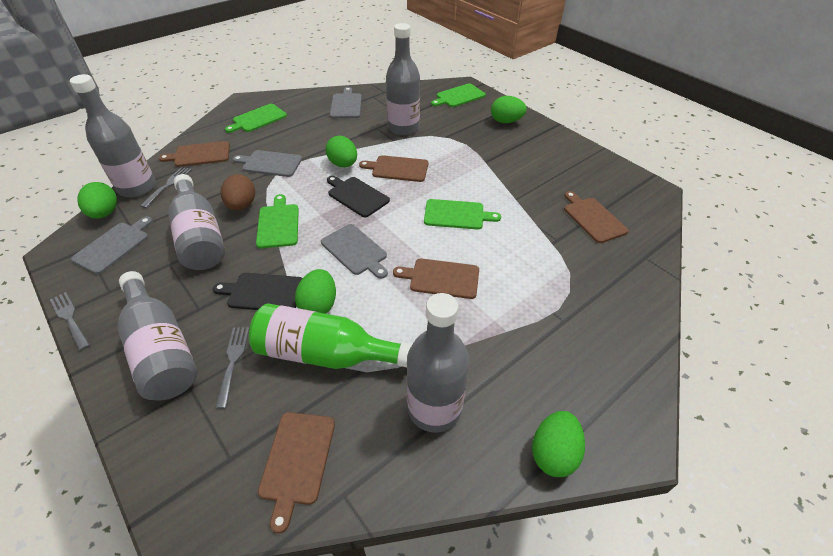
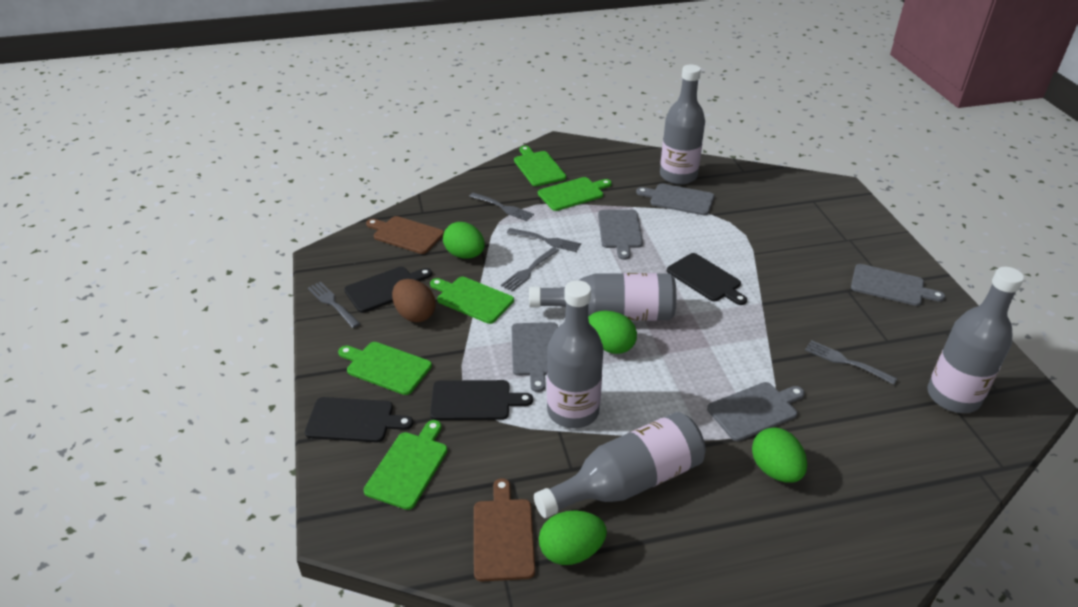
black cutting board: 2 -> 4
brown cutting board: 5 -> 2
green bottle: 1 -> 0
green cutting board: 4 -> 5
green egg: 5 -> 4
grey cutting board: 4 -> 5
grey fork: 3 -> 5

